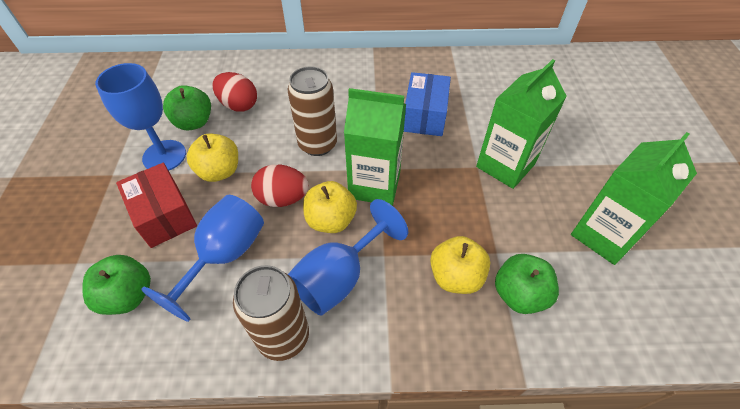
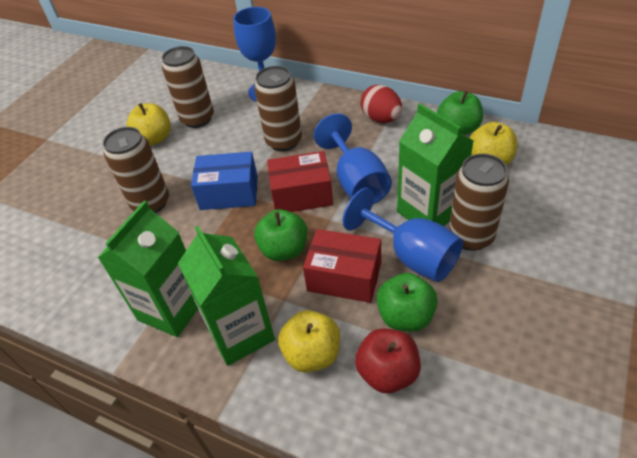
brown can: 2 -> 4
red apple: 0 -> 1
red box: 1 -> 2
red egg: 2 -> 1

